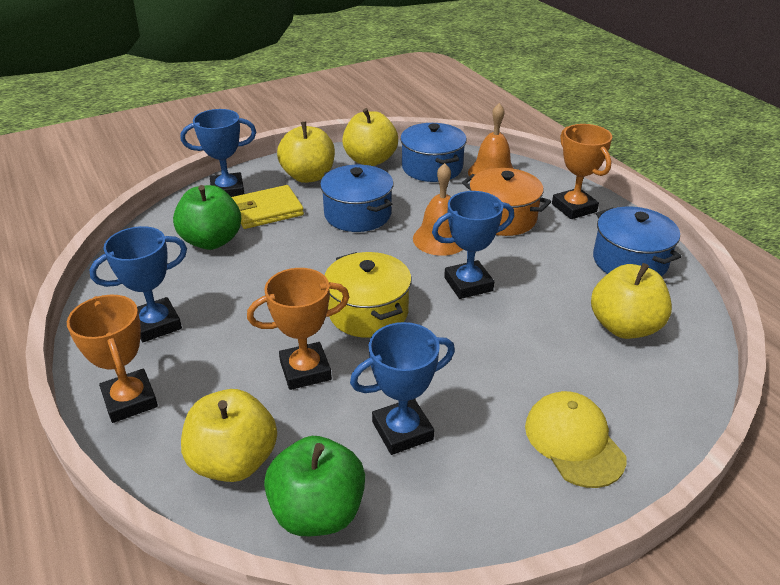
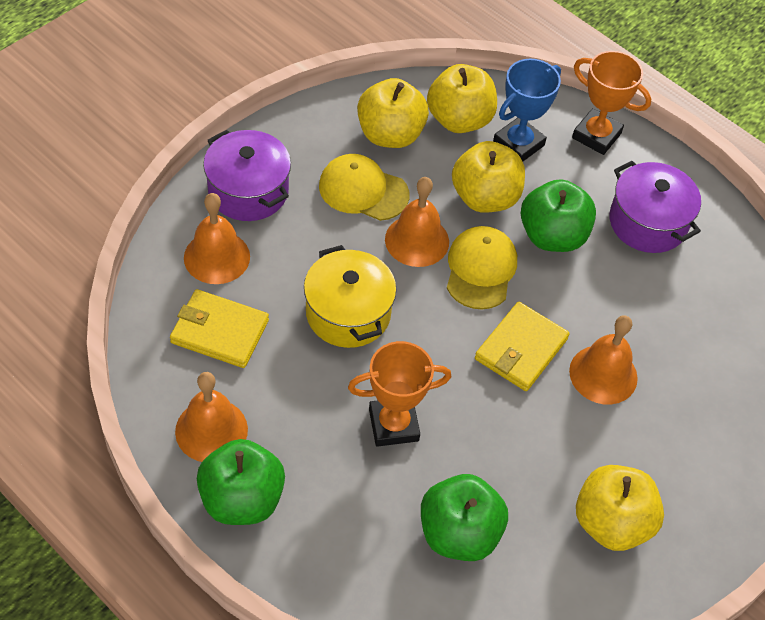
blue pot: 3 -> 0
blue trophy: 4 -> 1
green apple: 2 -> 3
orange bell: 2 -> 4
orange pot: 1 -> 0
orange trophy: 3 -> 2
purple pot: 0 -> 2
yellow cap: 1 -> 2
yellow wallet: 1 -> 2

